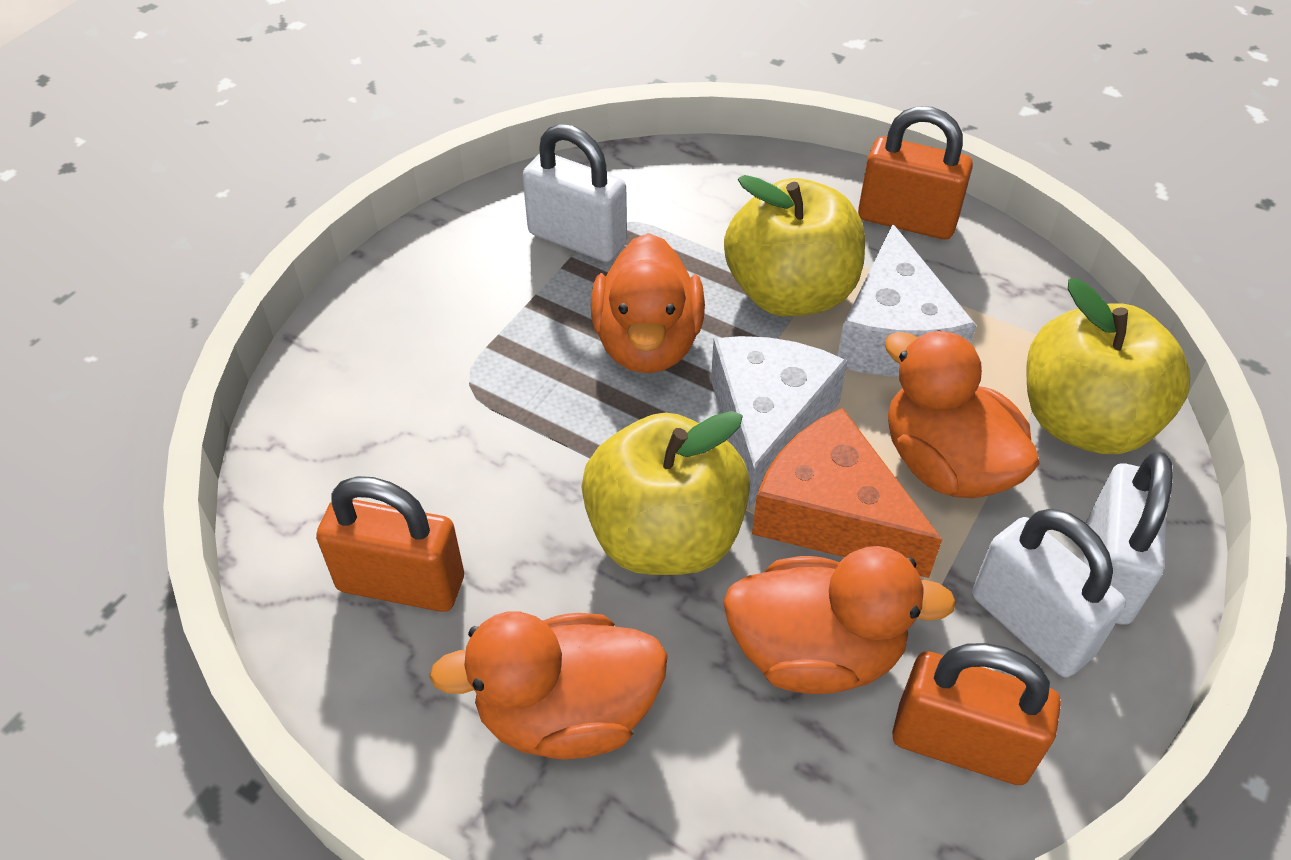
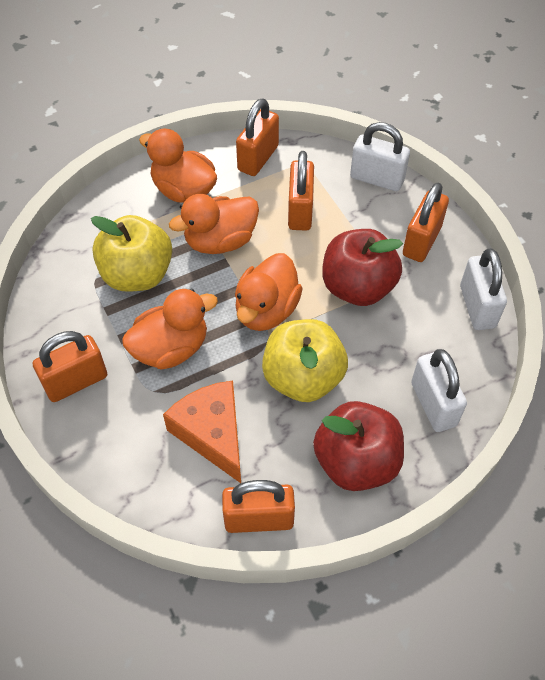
orange padlock: 3 -> 5
red apple: 0 -> 2
white cheese: 2 -> 0
yellow apple: 3 -> 2

